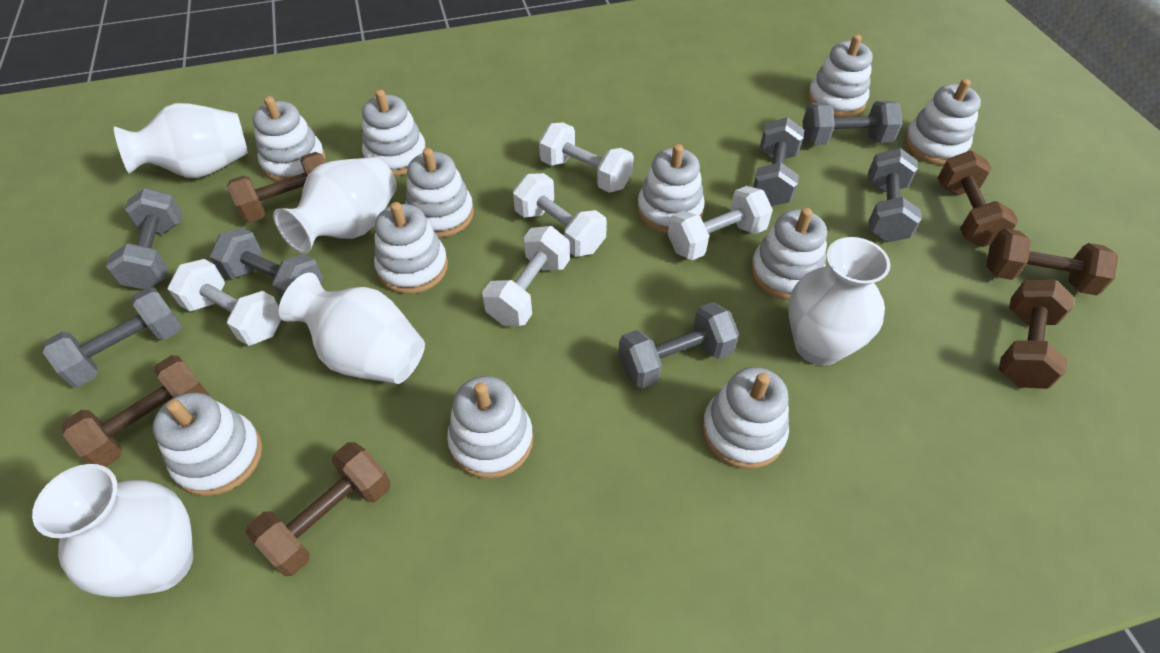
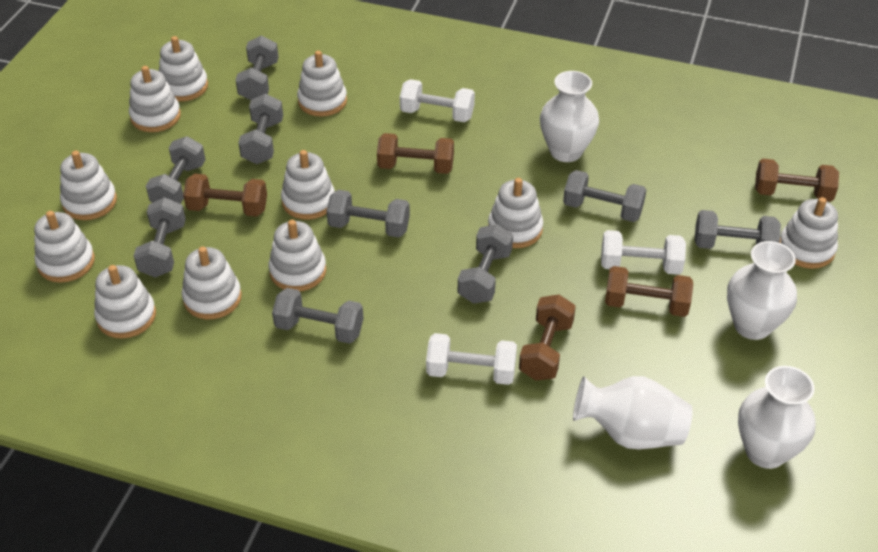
brown dumbbell: 6 -> 5
grey dumbbell: 7 -> 9
white dumbbell: 5 -> 3
white vase: 5 -> 4

